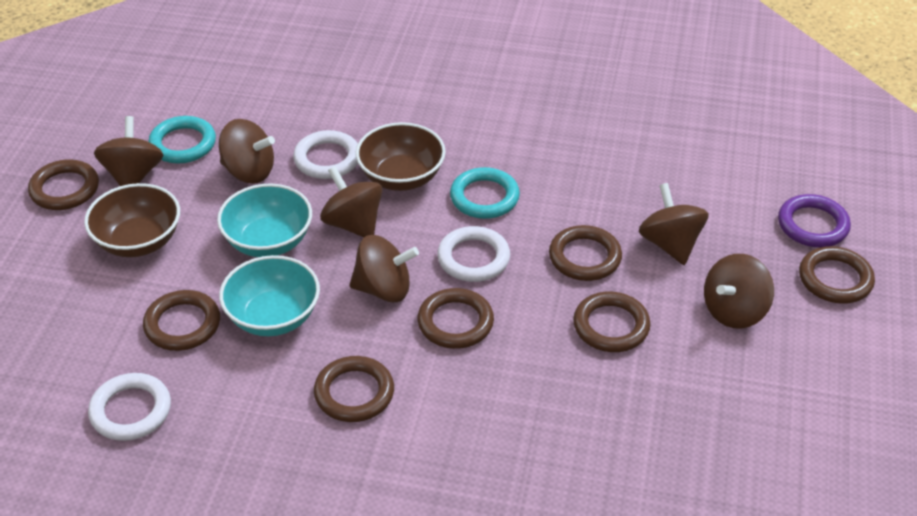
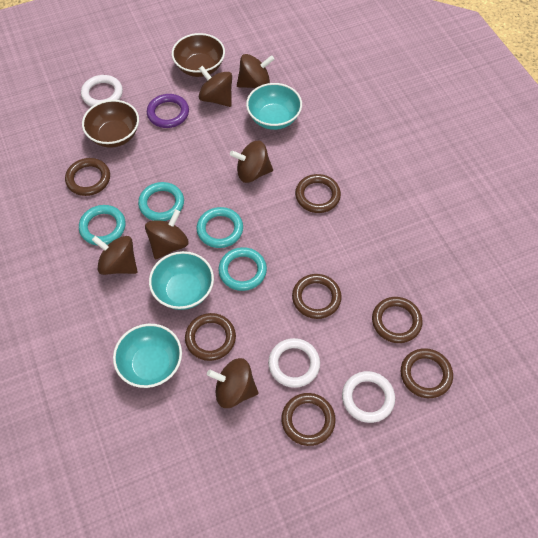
turquoise bowl: 2 -> 3
turquoise ring: 2 -> 4

